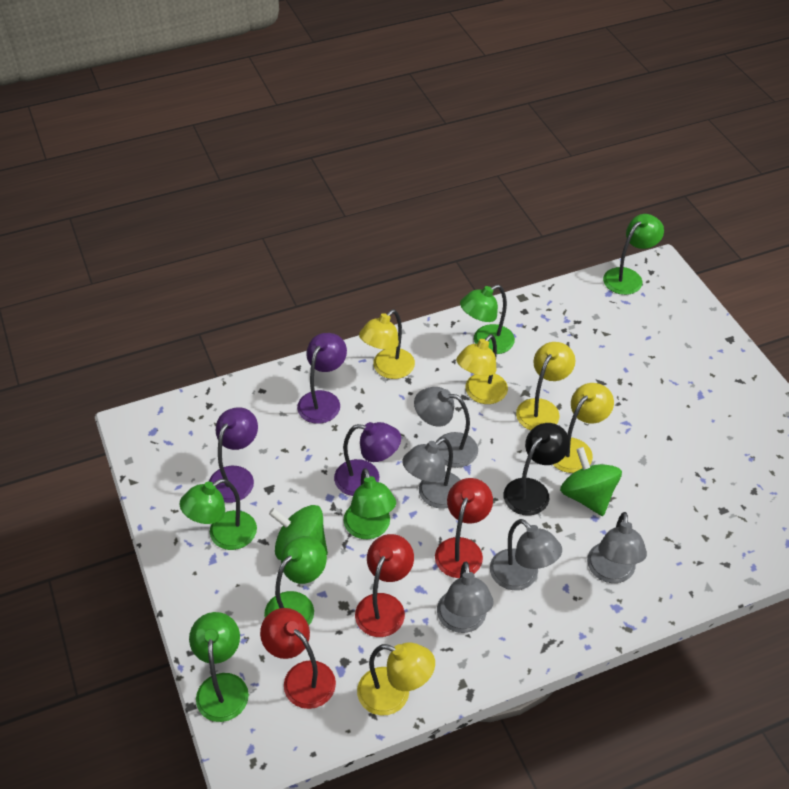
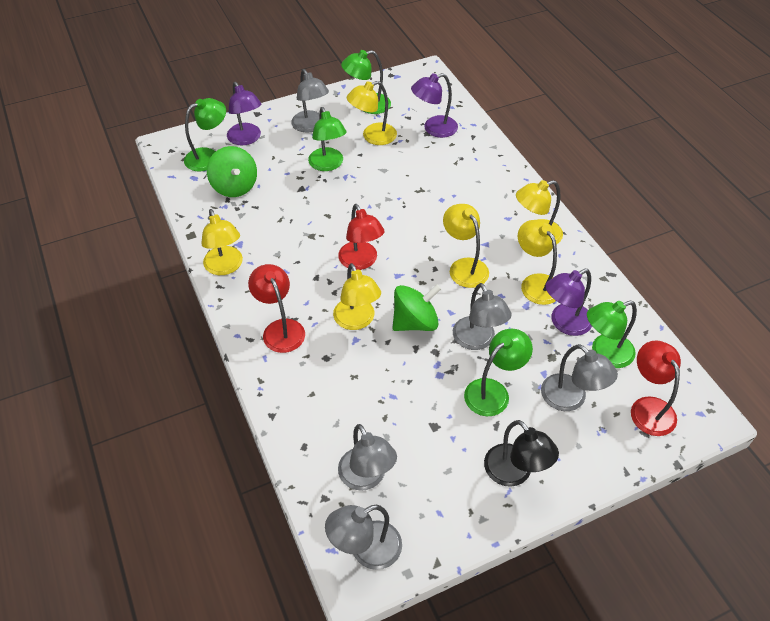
green lamp: 6 -> 5
yellow lamp: 5 -> 6

